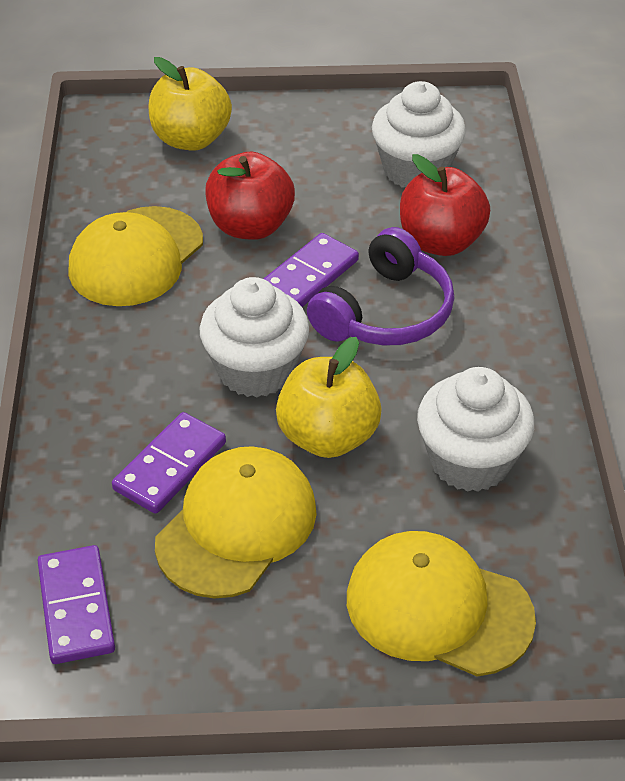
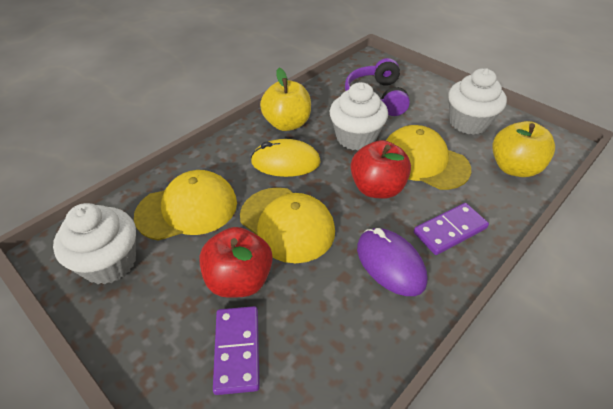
purple domino: 3 -> 2
purple mouse: 0 -> 1
yellow mouse: 0 -> 1

